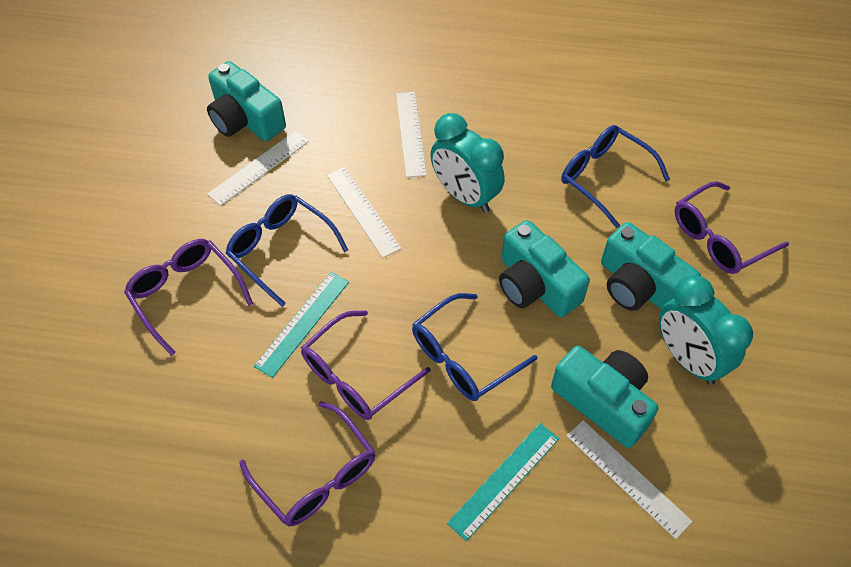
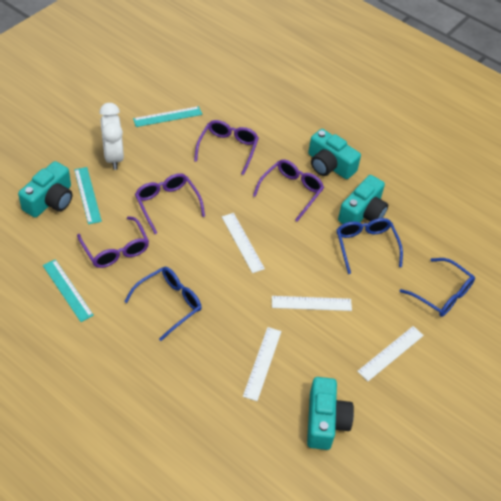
turquoise clock: 2 -> 0
turquoise ruler: 2 -> 3
white clock: 0 -> 1

